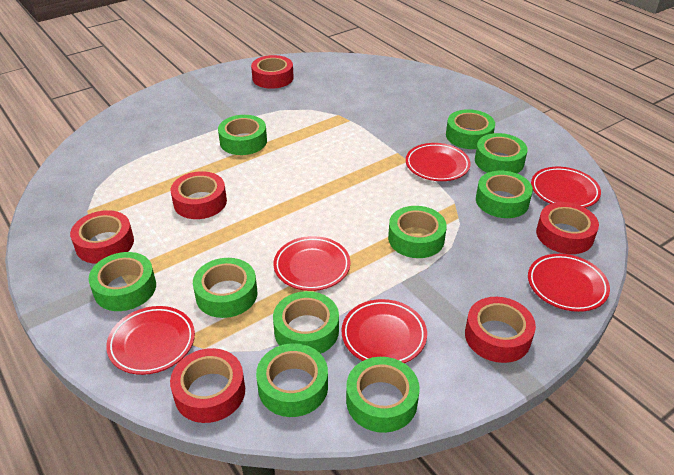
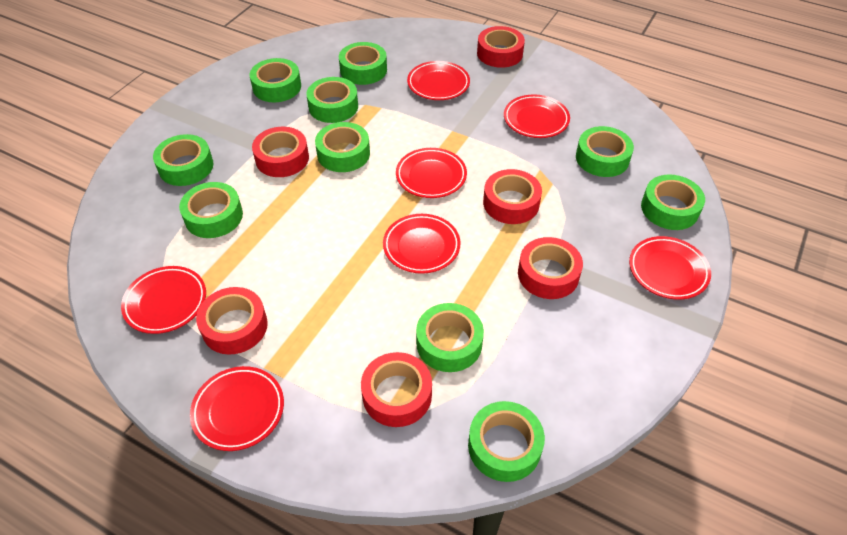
red plate: 6 -> 7

